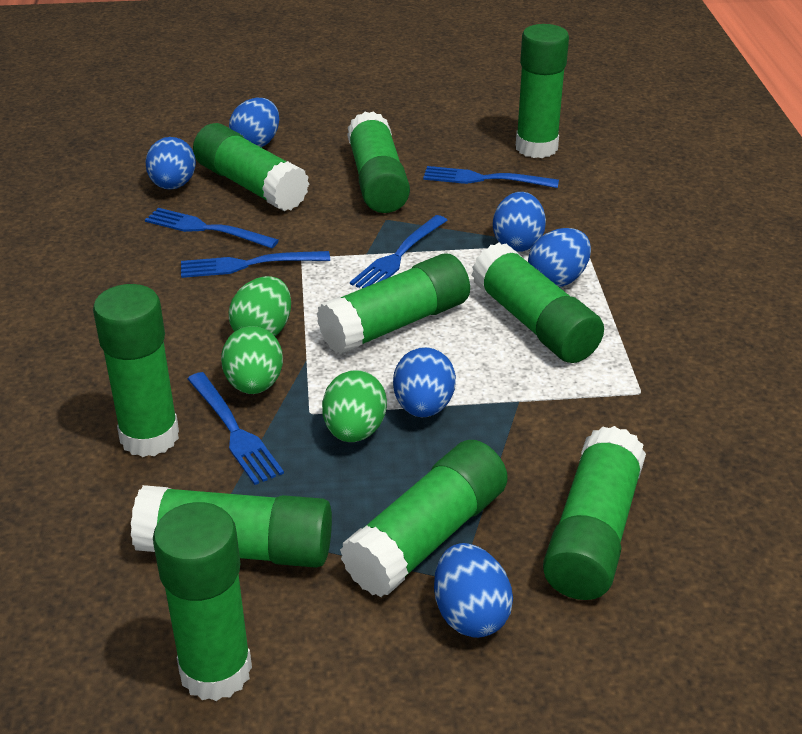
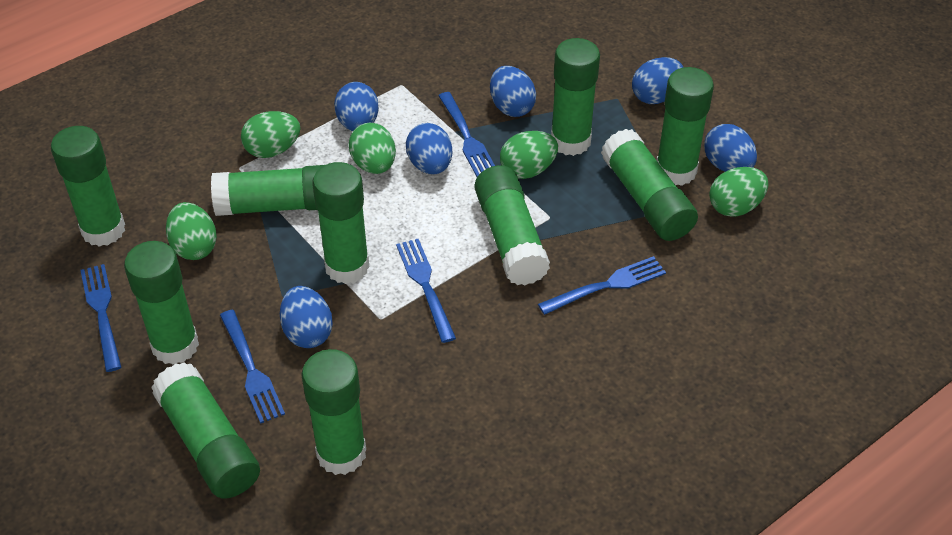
green egg: 3 -> 5

